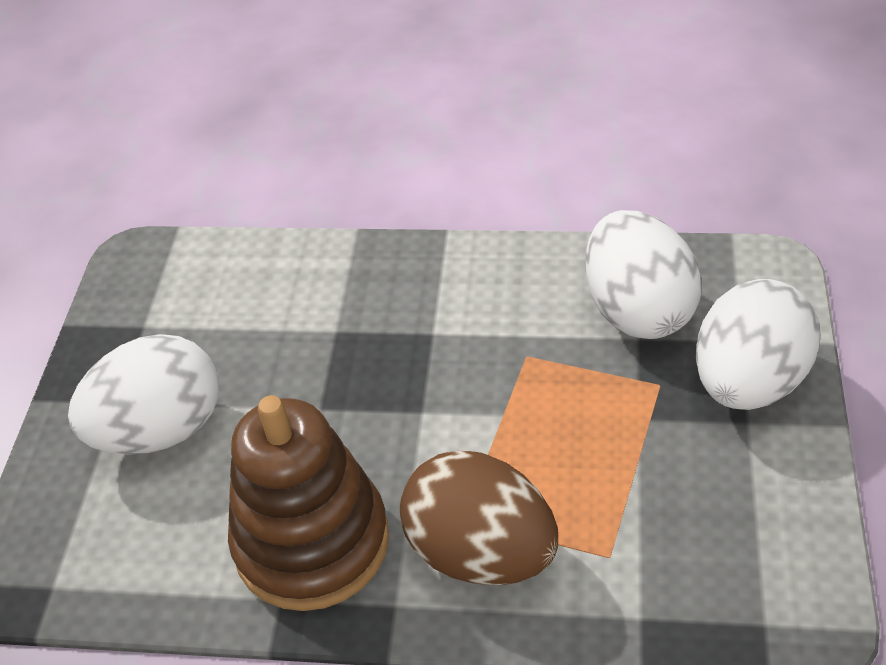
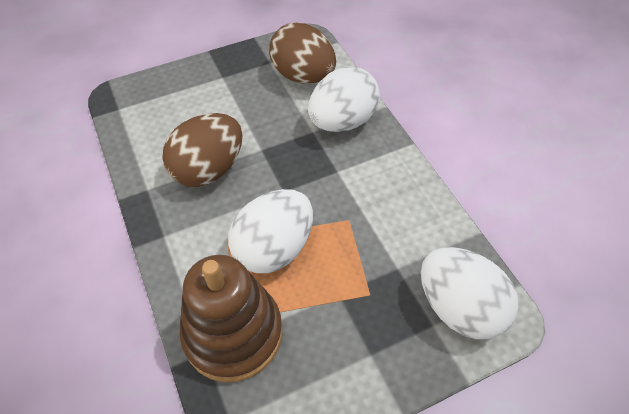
brown egg: 1 -> 2

